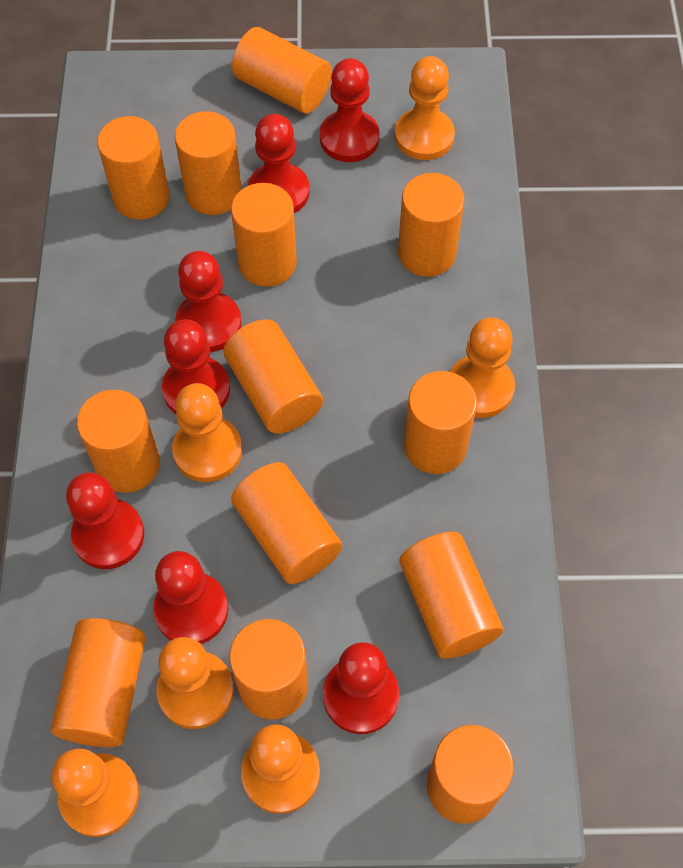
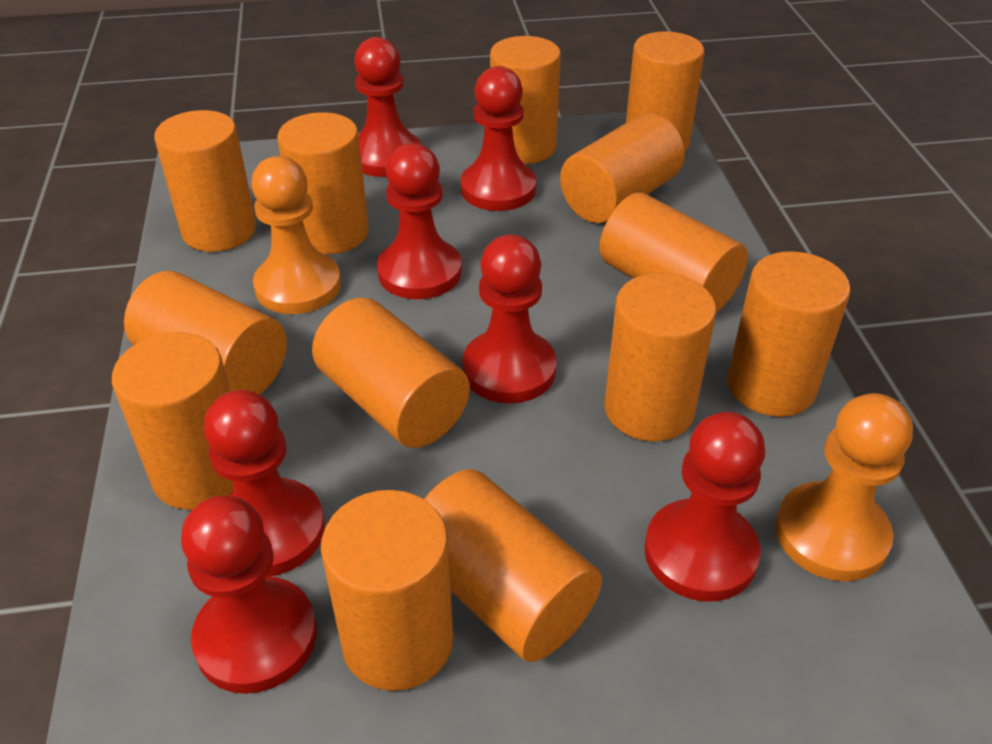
orange pawn: 6 -> 2

